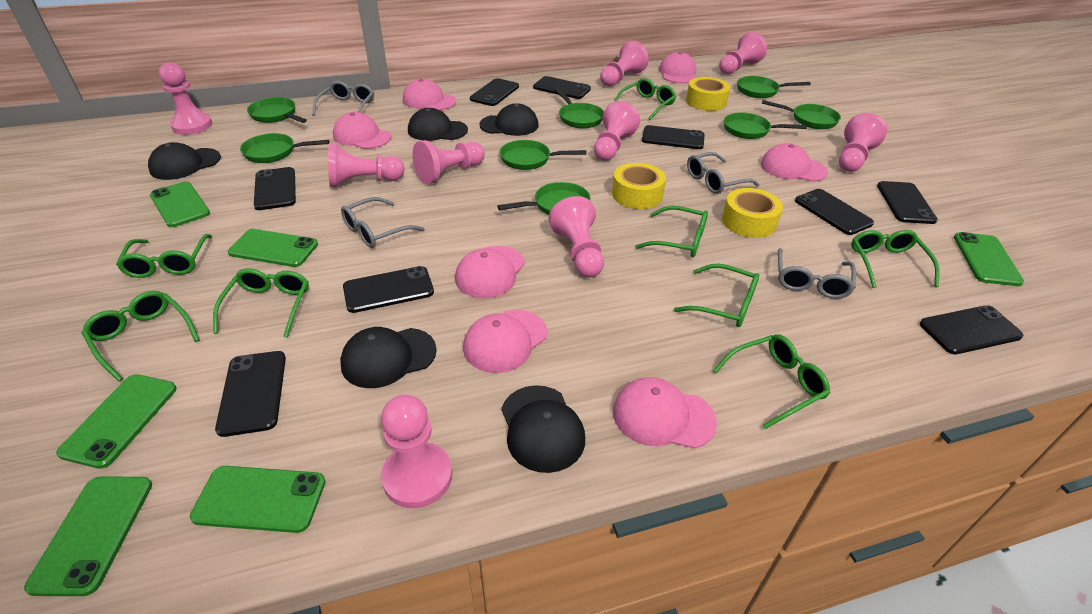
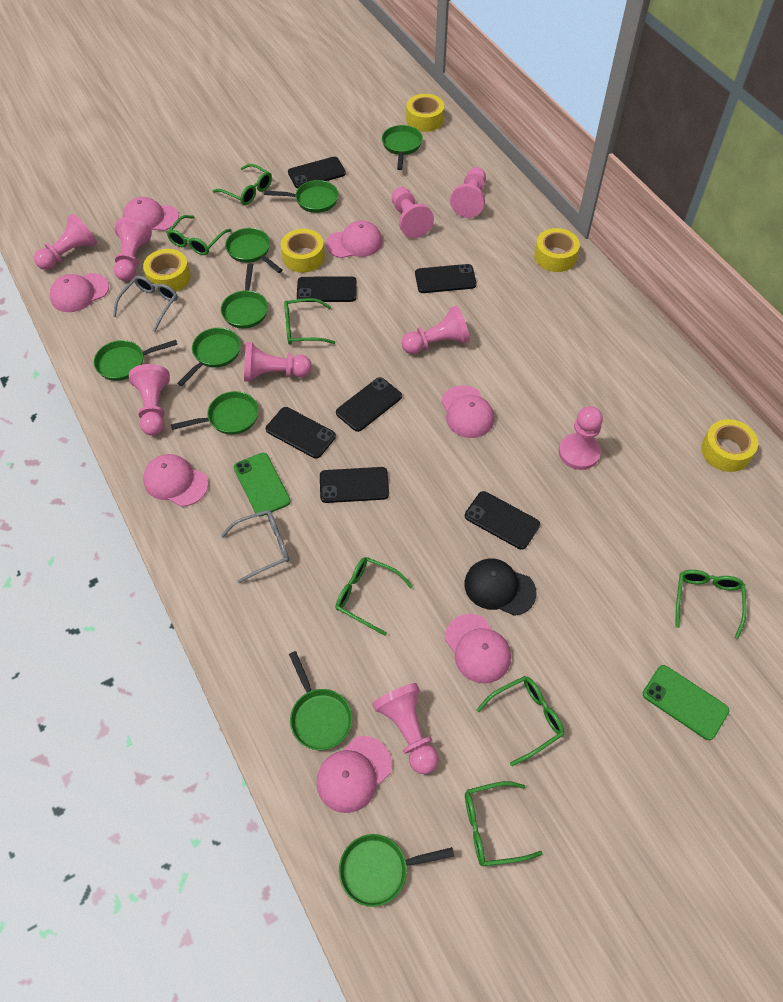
black cap: 5 -> 1
black phone: 9 -> 7
green glasses: 8 -> 7
green pan: 8 -> 9
green phone: 6 -> 2
grey glasses: 4 -> 2
yellow tape: 3 -> 5

